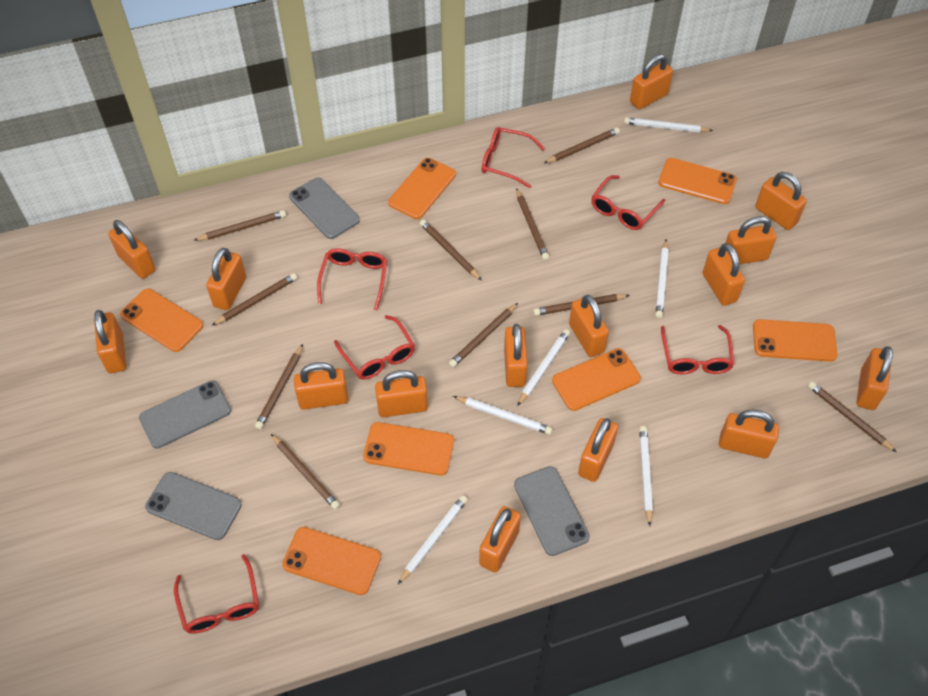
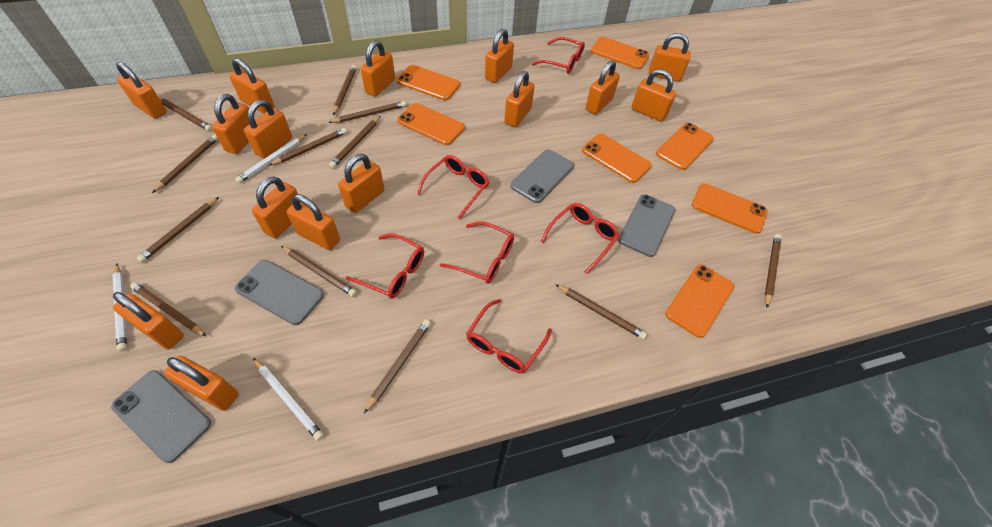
brown pencil: 10 -> 12
white pencil: 6 -> 3

